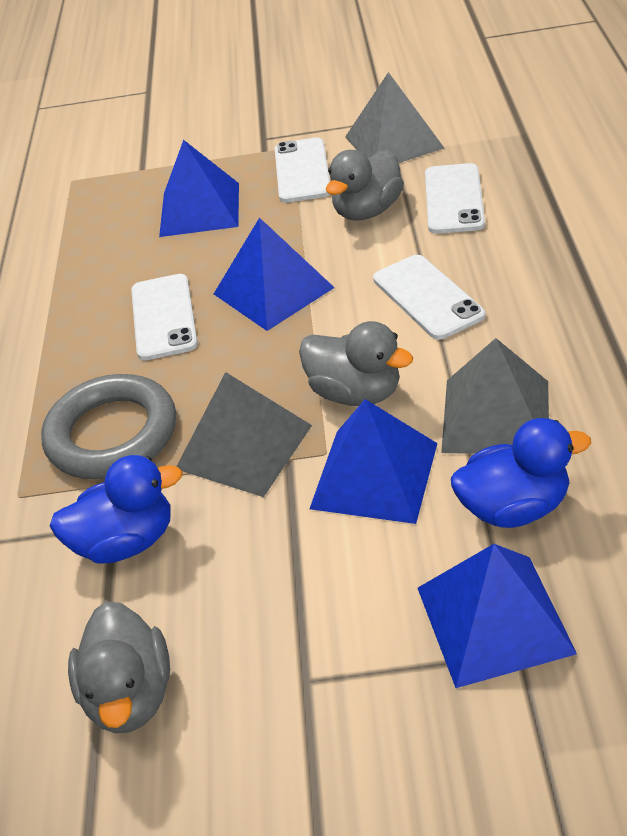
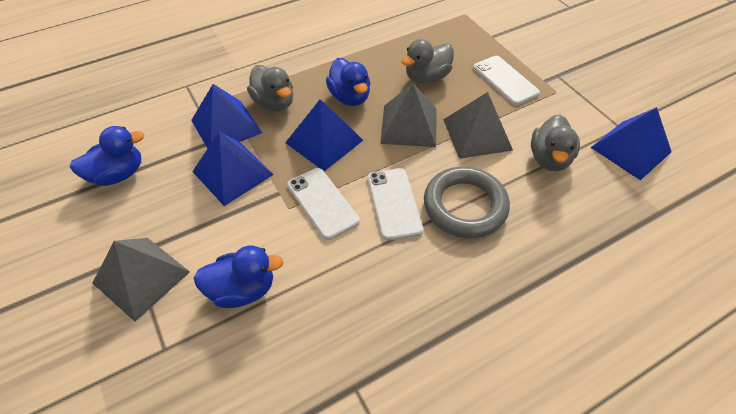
blue duck: 2 -> 3
white phone: 4 -> 3

